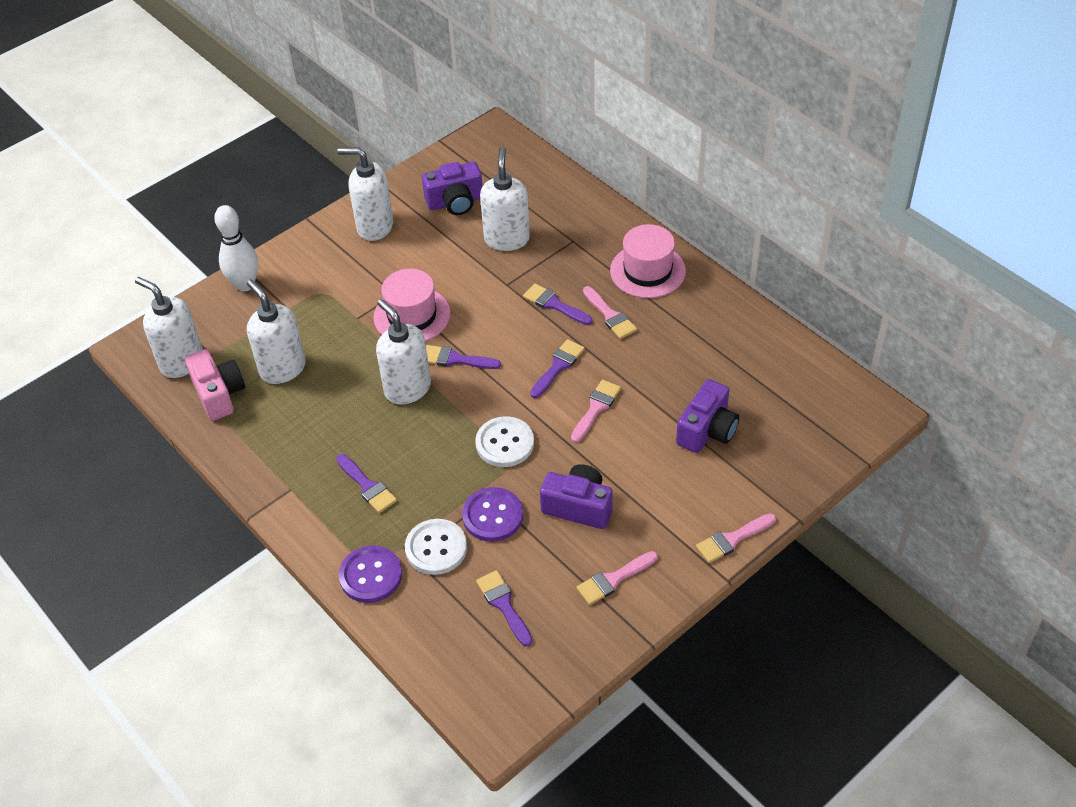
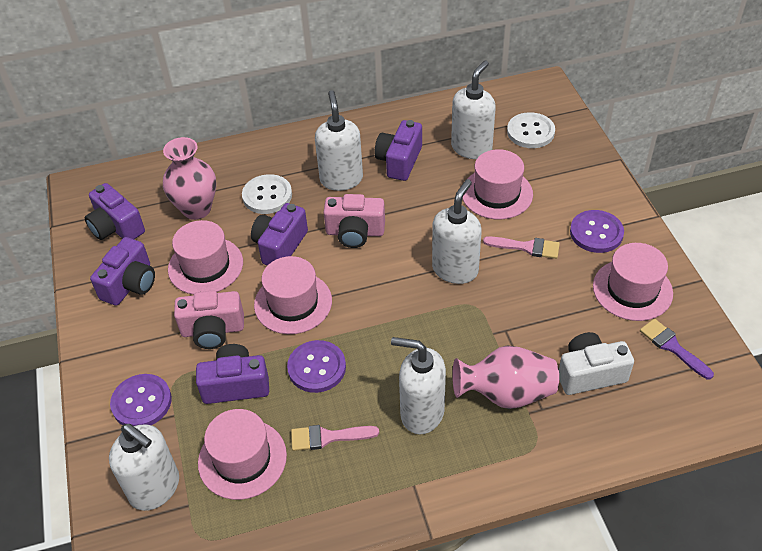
pink brush: 4 -> 2
pink camera: 1 -> 2
pink hat: 2 -> 5
pink vase: 0 -> 2
purple brush: 5 -> 1
purple button: 2 -> 3
purple camera: 3 -> 5
white bowling pin: 1 -> 0
white camera: 0 -> 1

